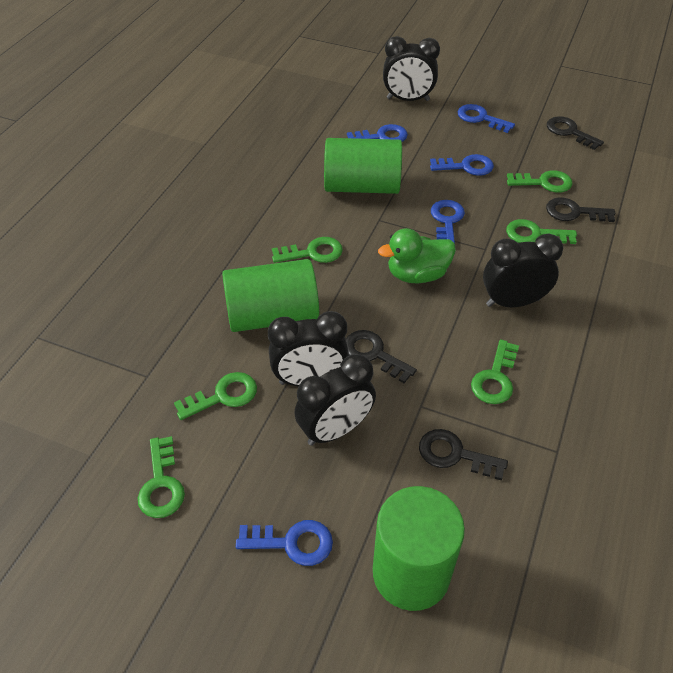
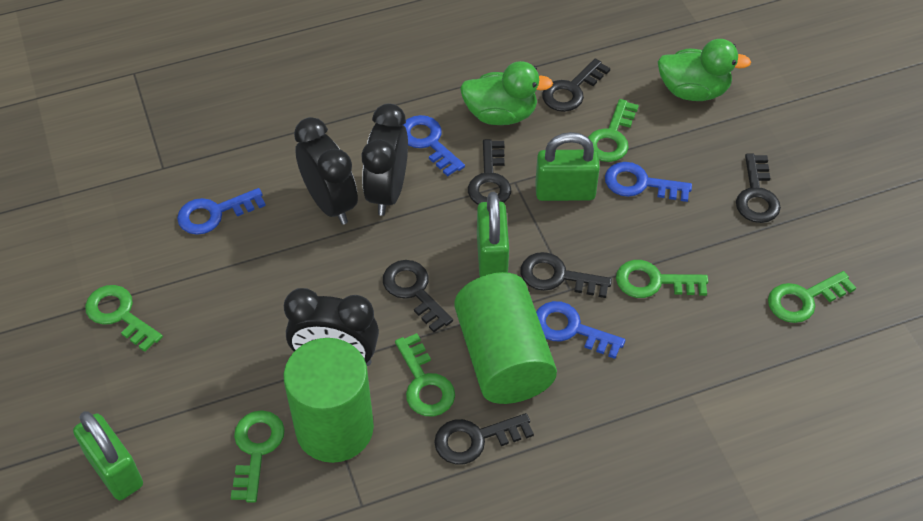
black clock: 4 -> 3
black key: 4 -> 6
blue key: 5 -> 4
green cylinder: 3 -> 2
green duck: 1 -> 2
green padlock: 0 -> 3

